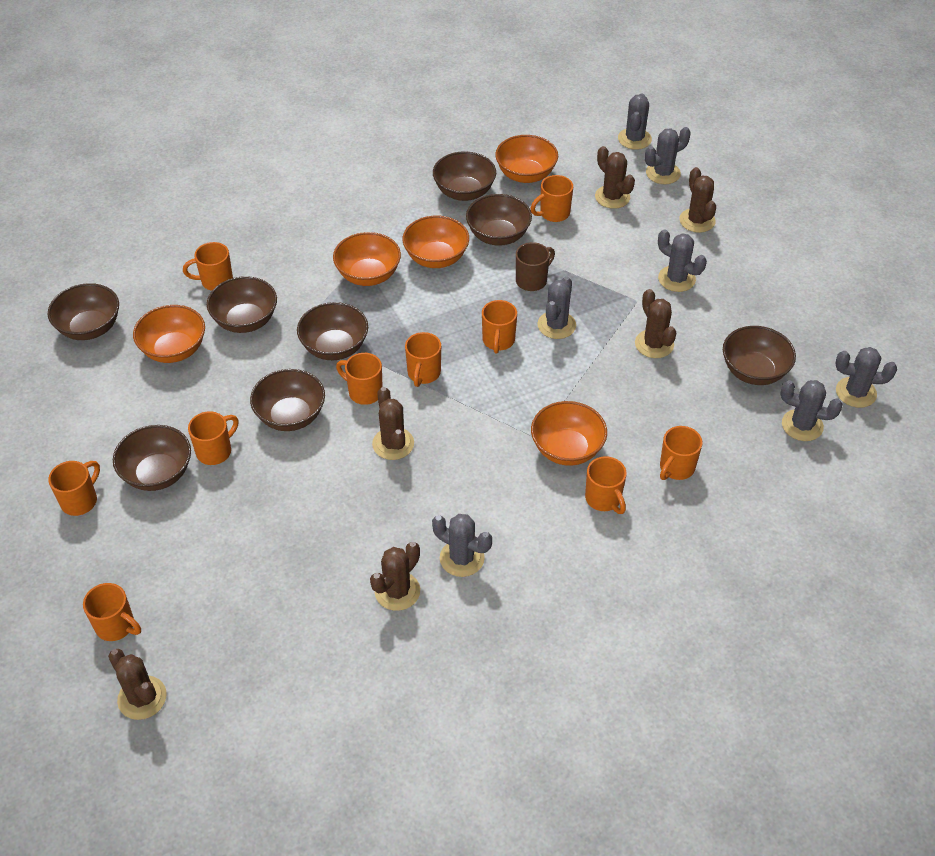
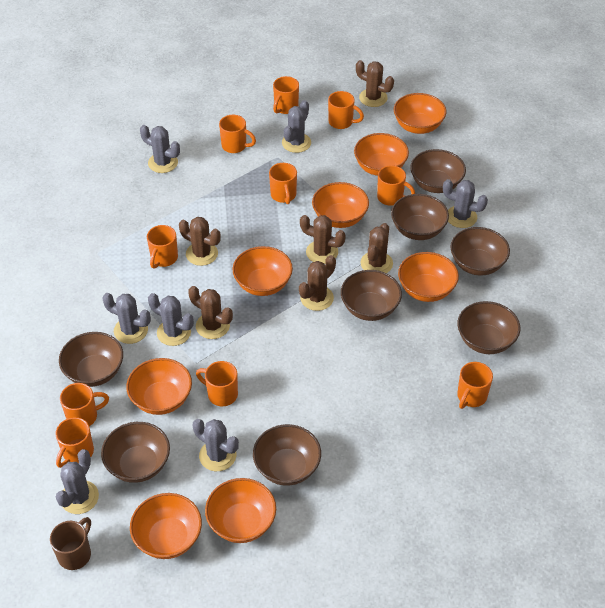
orange bowl: 5 -> 8

